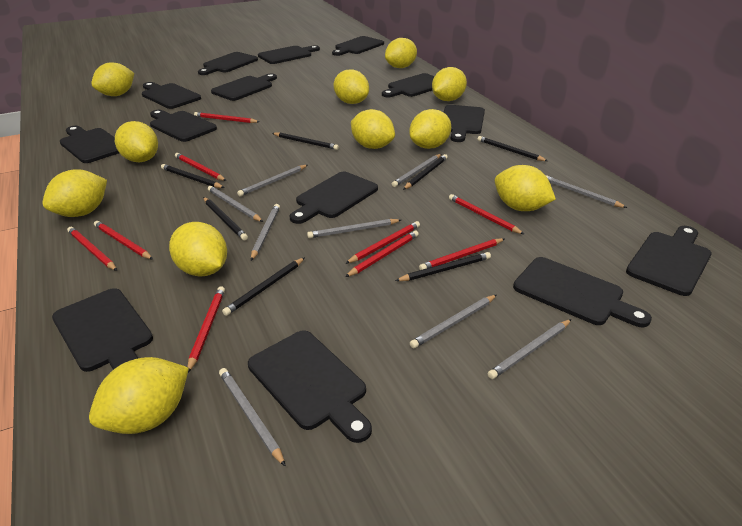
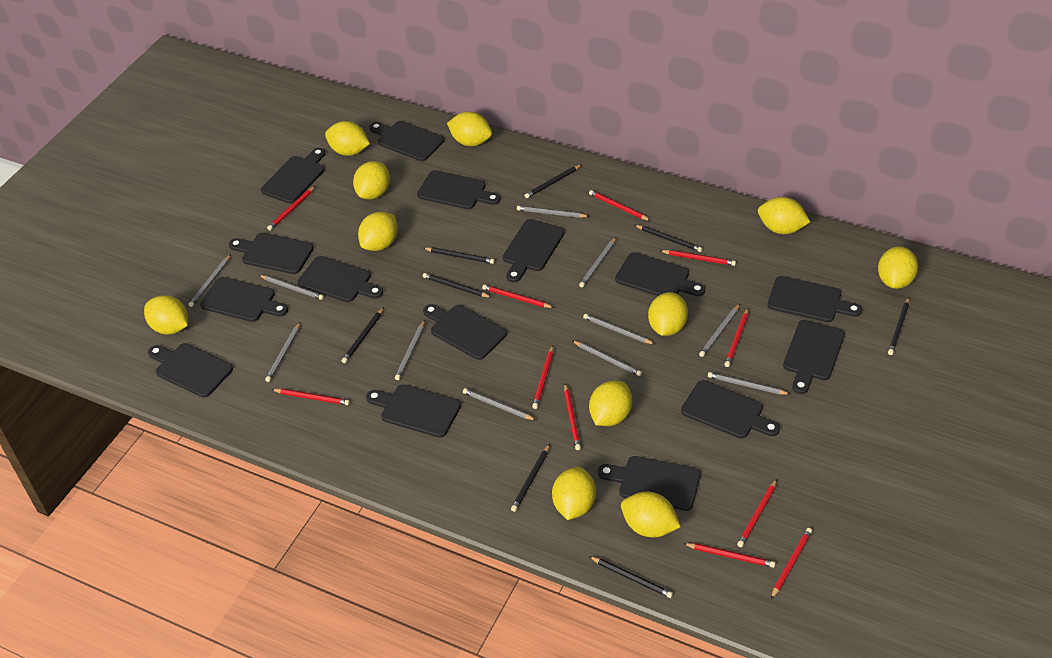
black cutting board: 14 -> 15
black pencil: 7 -> 8
grey pencil: 9 -> 11
red pencil: 9 -> 11

